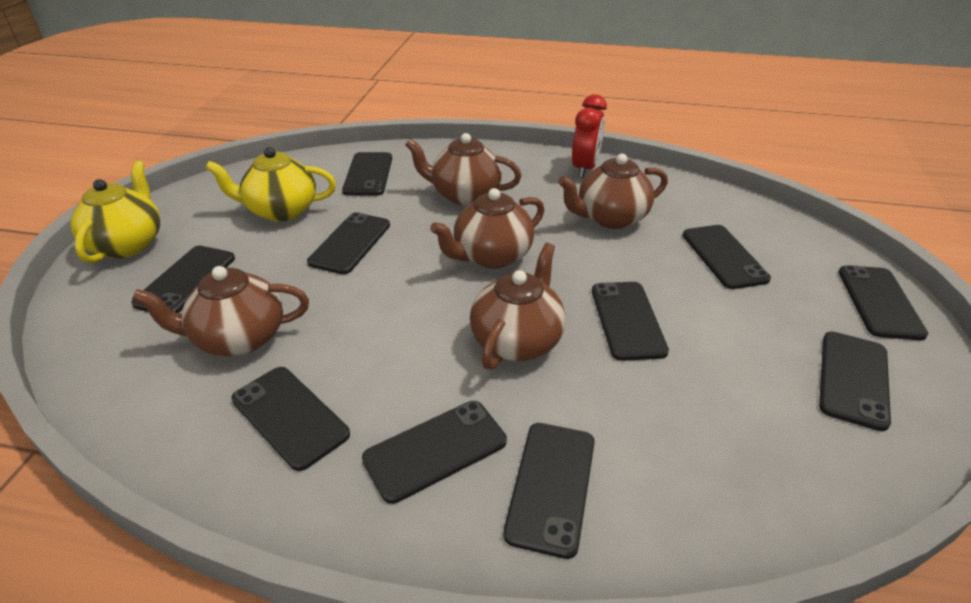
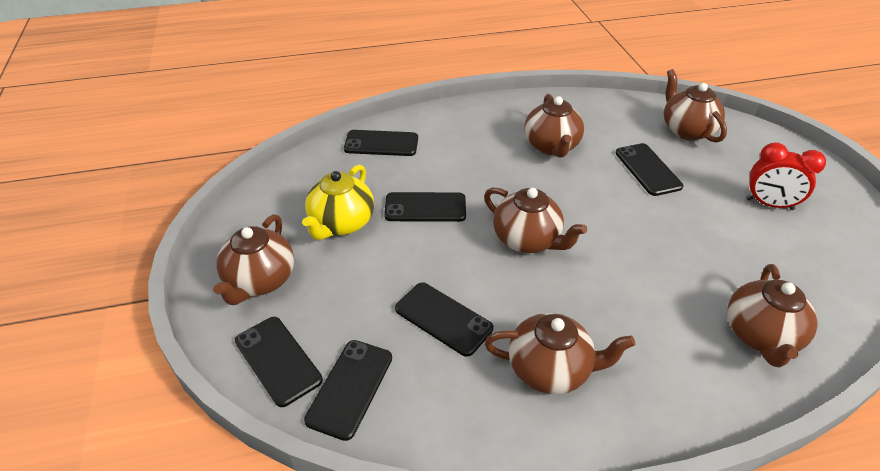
black phone: 10 -> 6
brown teapot: 5 -> 6
yellow teapot: 2 -> 1

